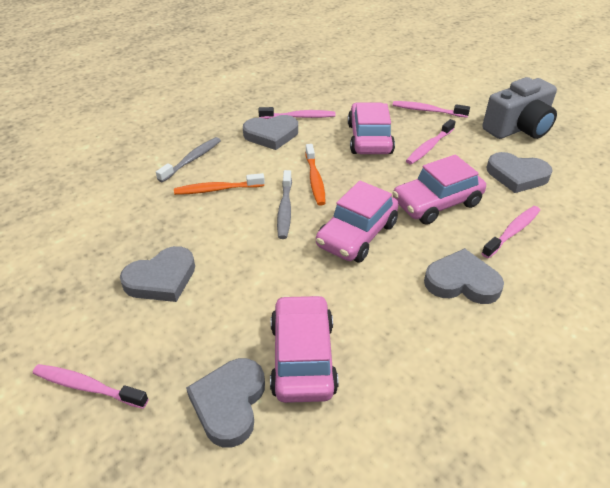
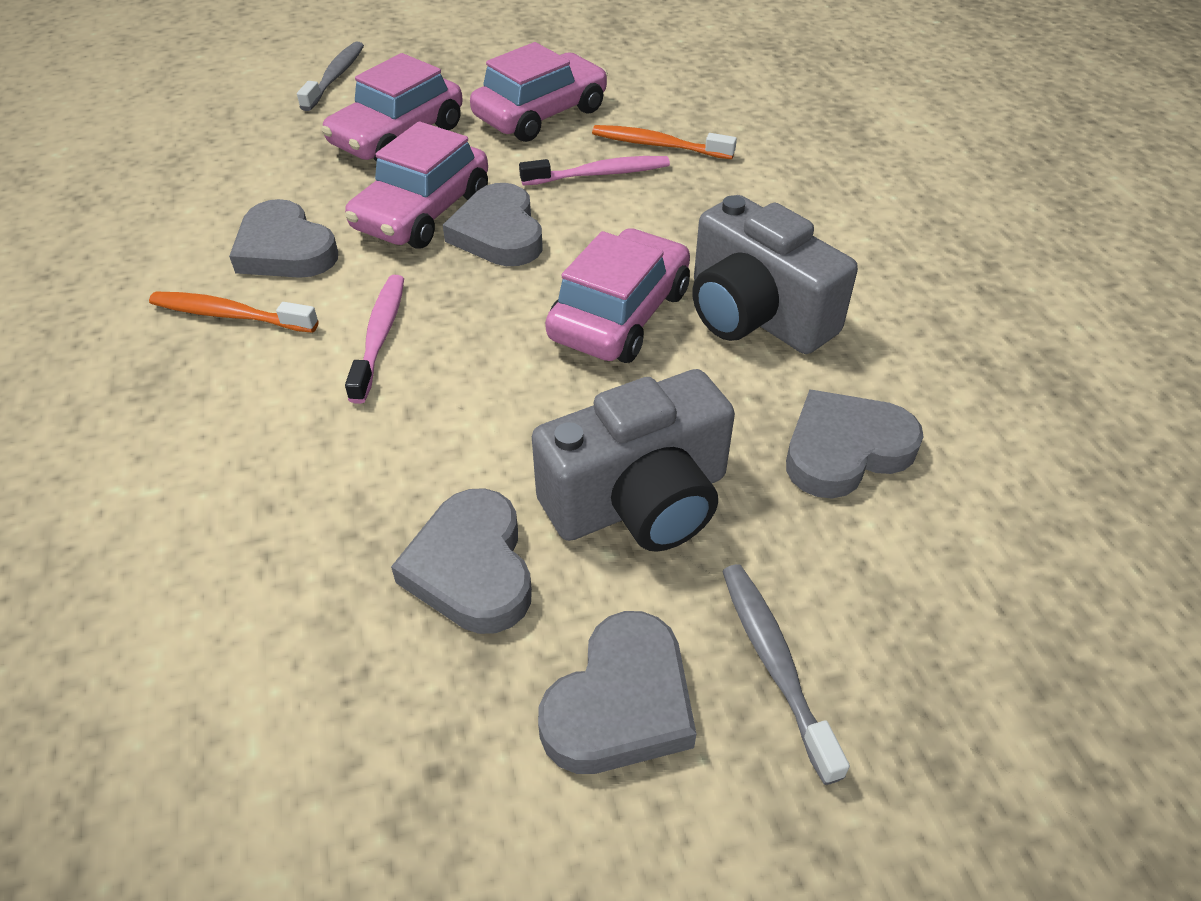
grey camera: 1 -> 2
pink toothbrush: 5 -> 2

